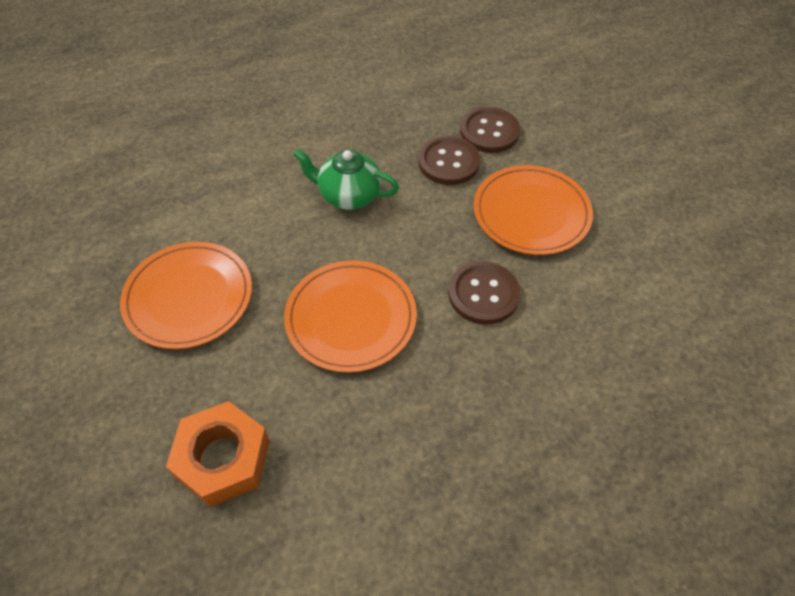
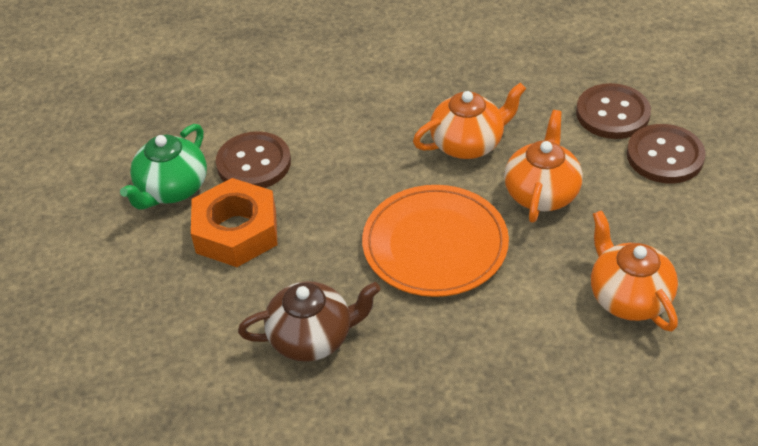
brown teapot: 0 -> 1
orange plate: 3 -> 1
orange teapot: 0 -> 3

